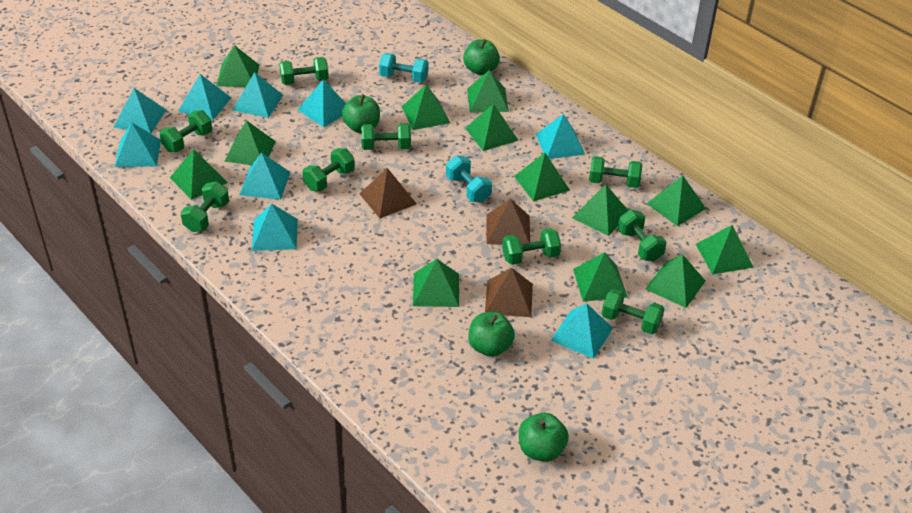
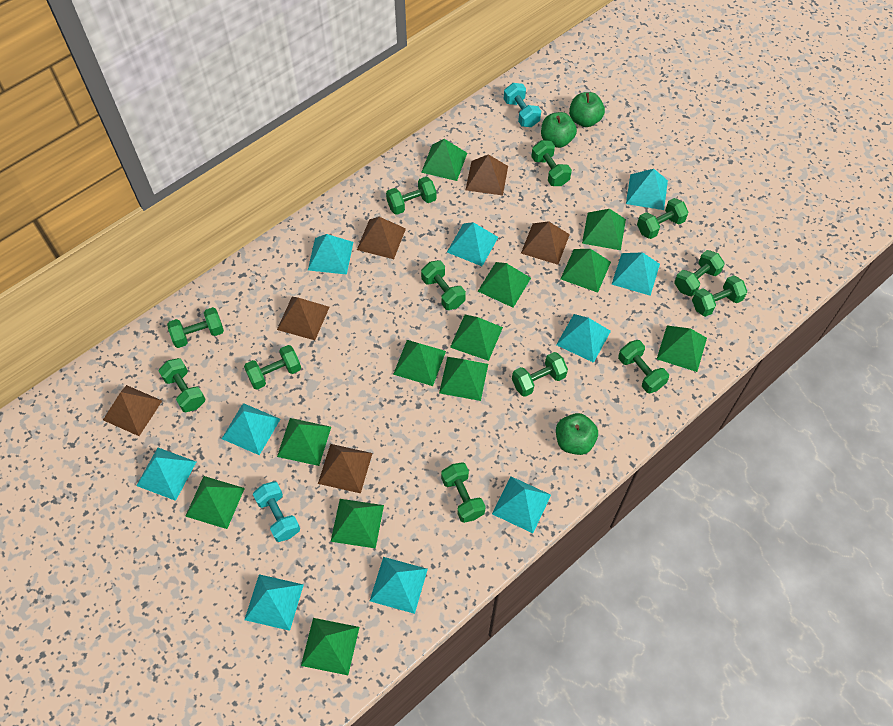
brown pyramid: 3 -> 6
green apple: 4 -> 3
green dumbbell: 9 -> 12
green pyramid: 13 -> 12
turquoise pyramid: 9 -> 10

